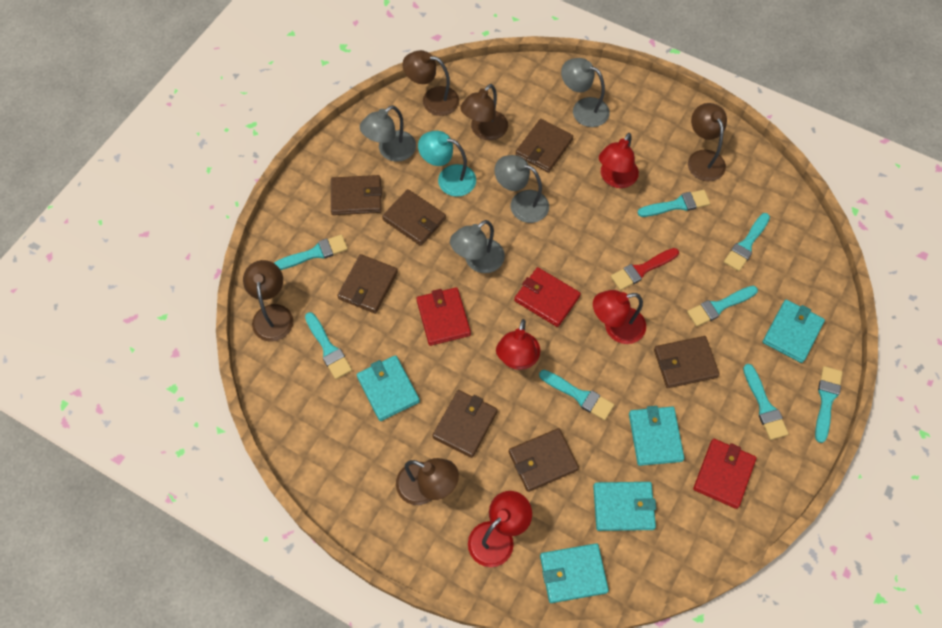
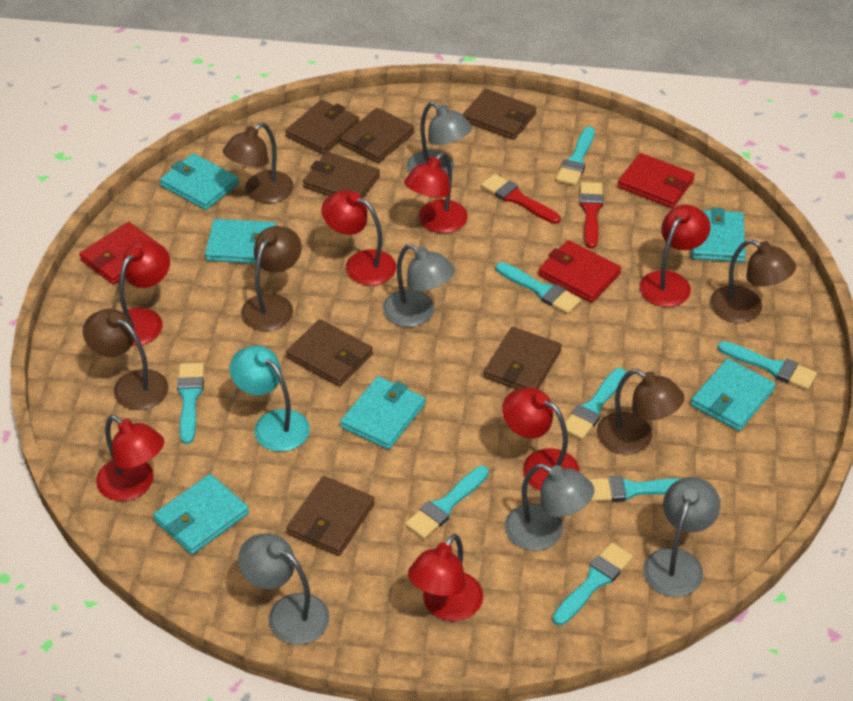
grey lamp: 4 -> 5
red brush: 1 -> 2
red lamp: 4 -> 7
turquoise wallet: 5 -> 6

